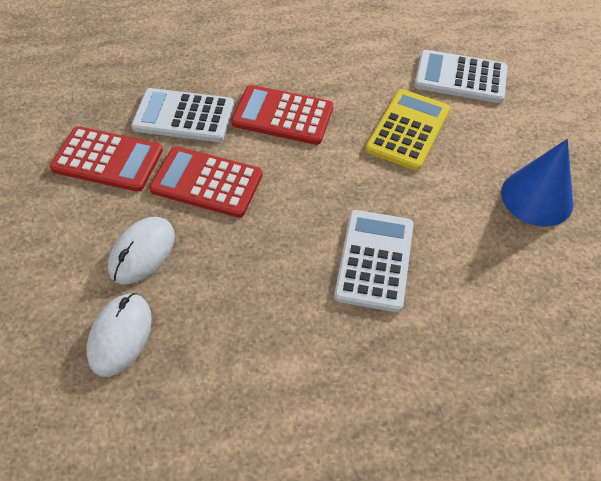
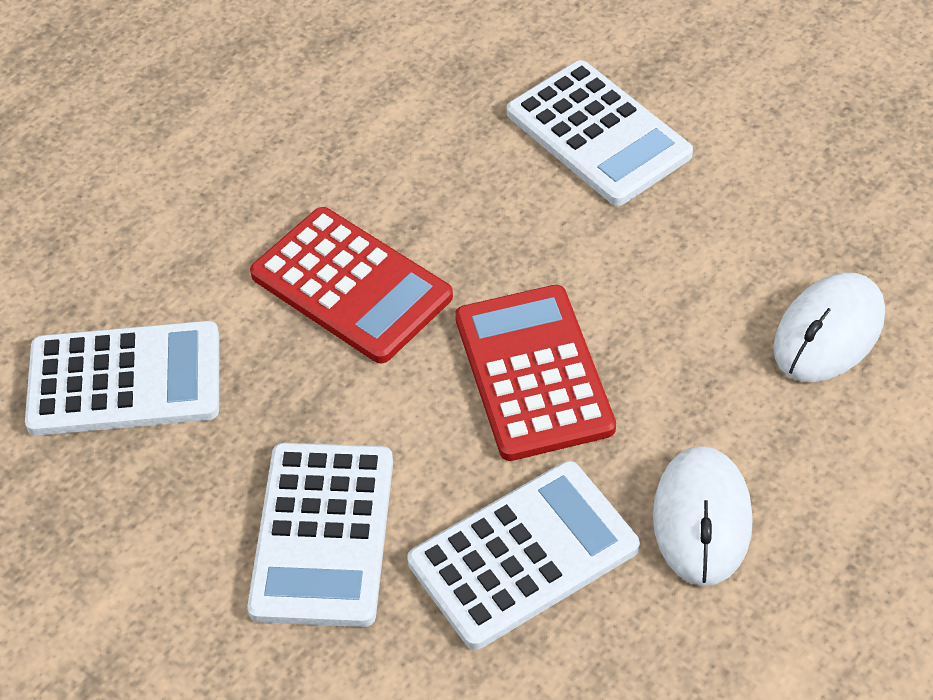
blue cone: 1 -> 0
red calculator: 3 -> 2
white calculator: 3 -> 4
yellow calculator: 1 -> 0

